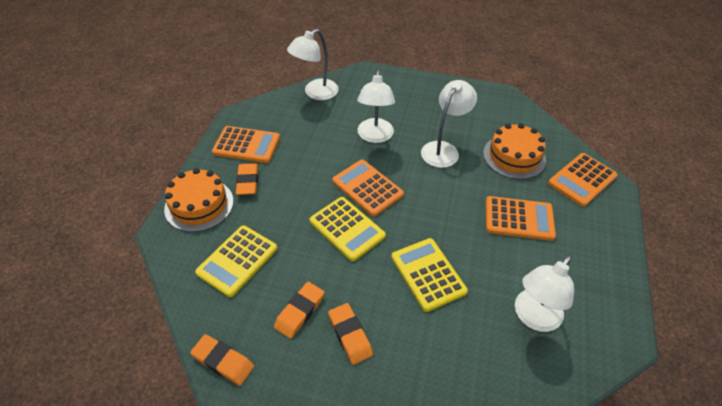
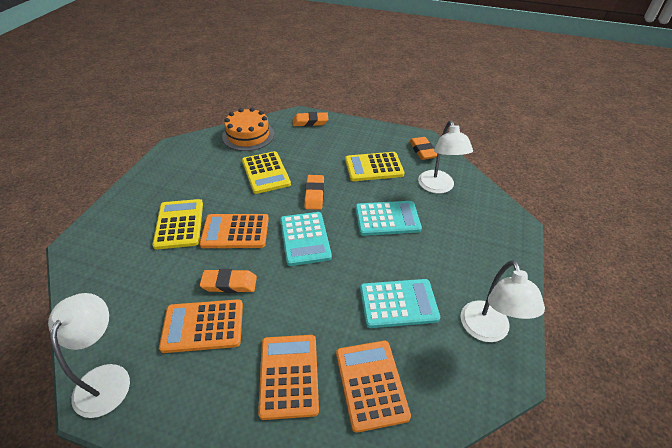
orange cake: 2 -> 1
turquoise calculator: 0 -> 3
white lamp: 4 -> 3

